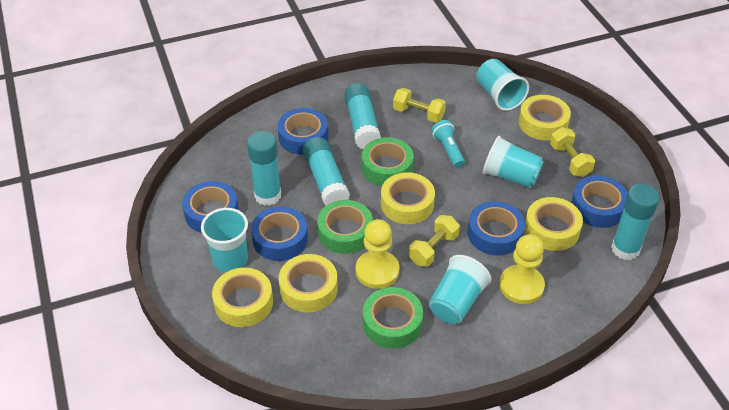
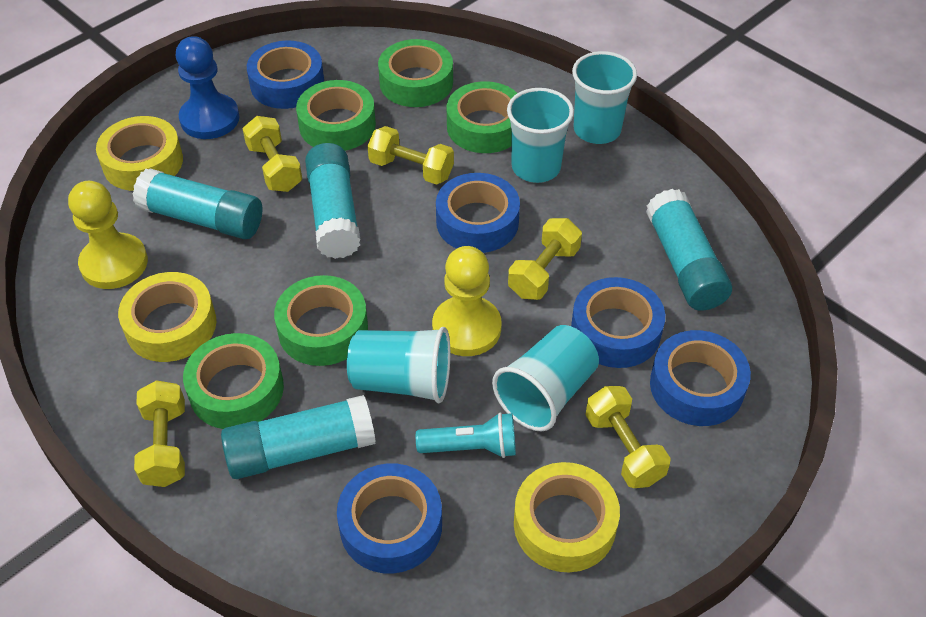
blue pawn: 0 -> 1
green tape: 3 -> 5
yellow dumbbell: 3 -> 5
yellow tape: 5 -> 3

